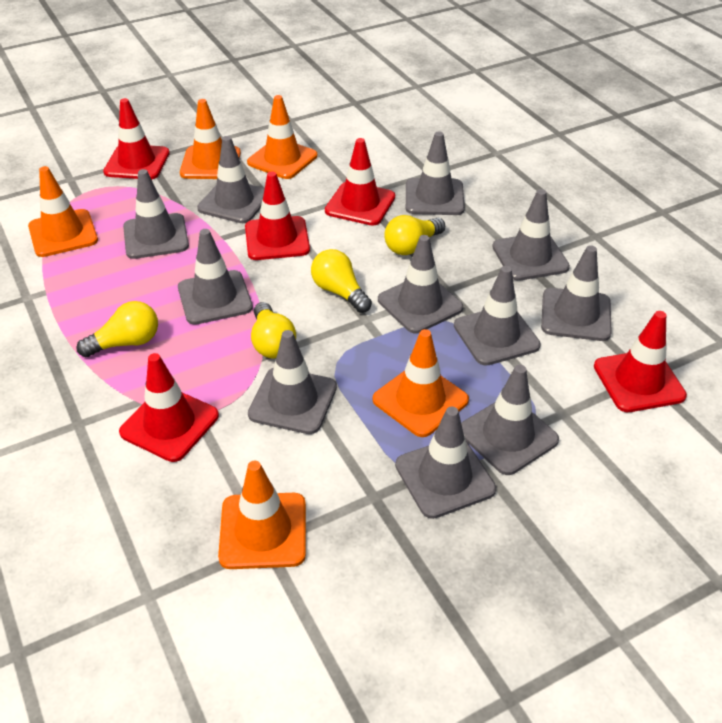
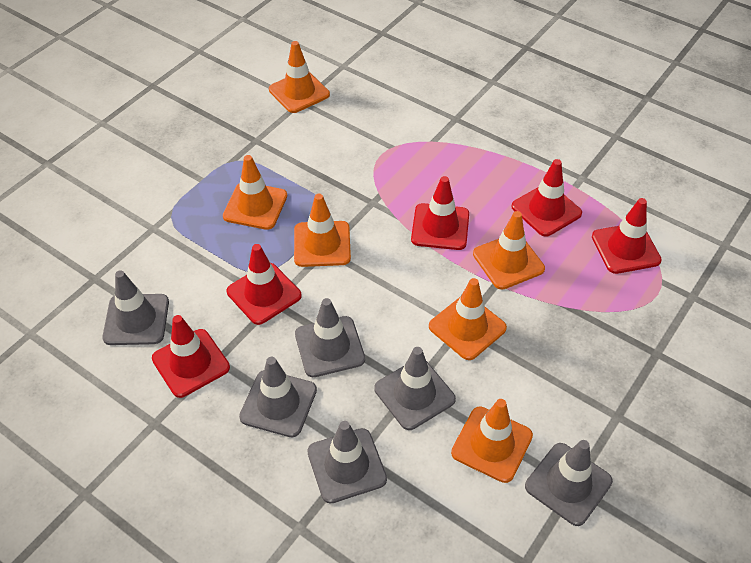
grey traffic cone: 11 -> 6
orange traffic cone: 5 -> 6
yellow light bulb: 4 -> 0

